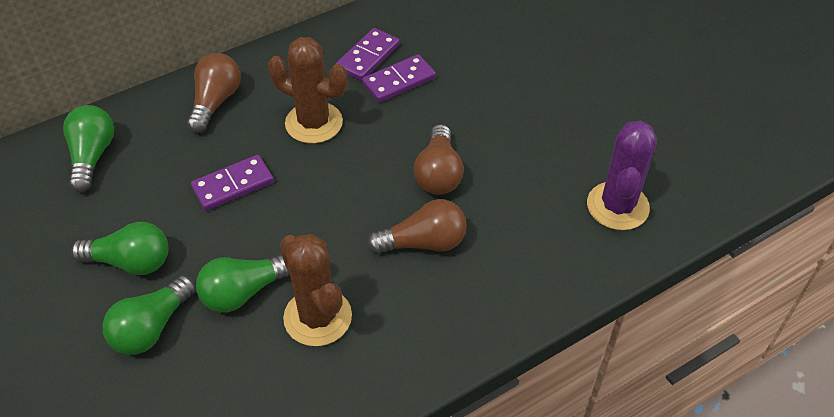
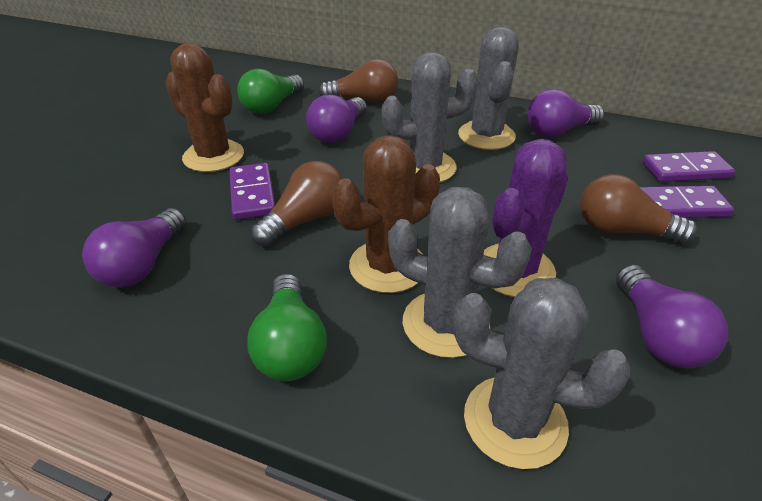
green light bulb: 4 -> 2
grey cactus: 0 -> 4
purple light bulb: 0 -> 4

